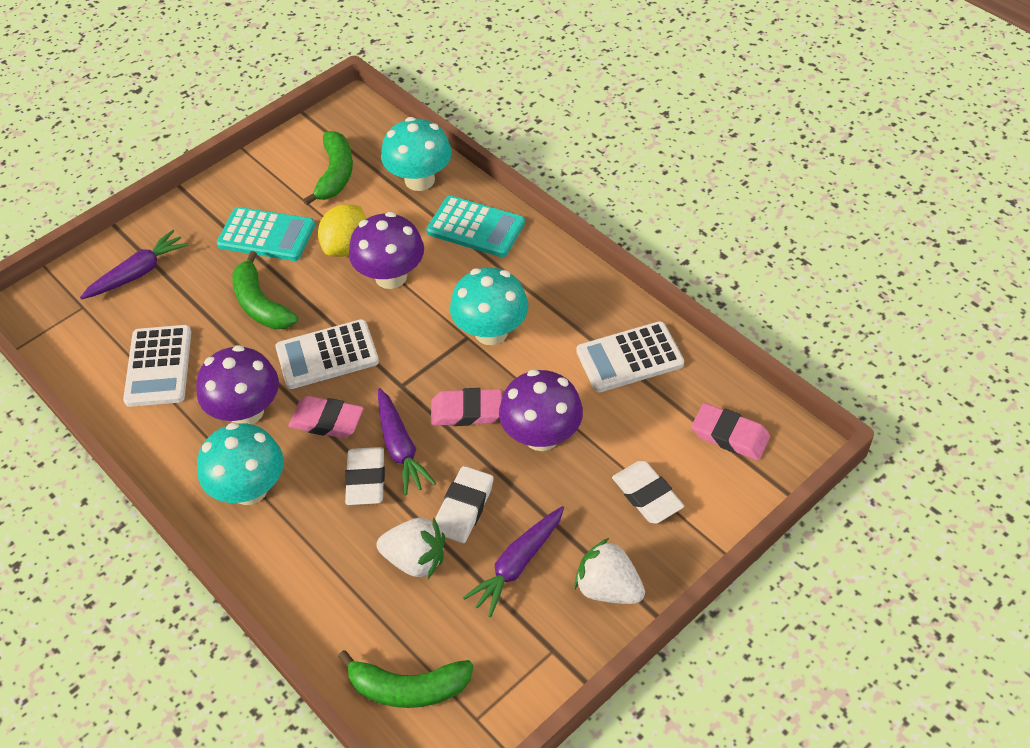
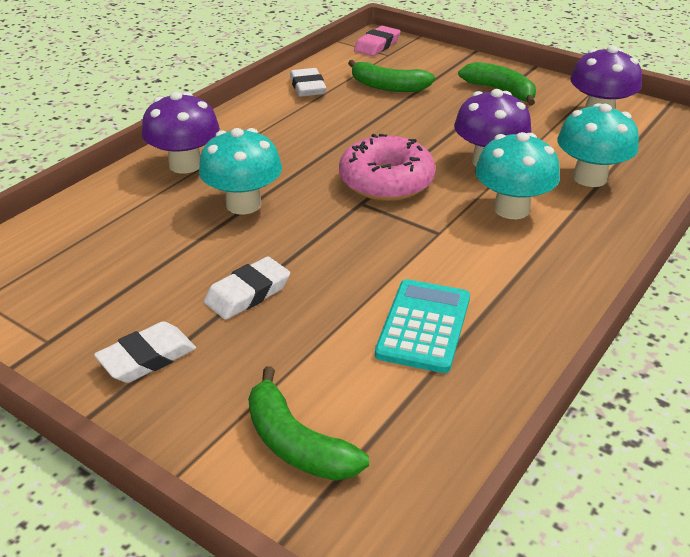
pink donut: 0 -> 1
pink eraser: 3 -> 1
purple carrot: 3 -> 0
turquoise calculator: 2 -> 1
white calculator: 3 -> 0
white strawberry: 2 -> 0
yellow lemon: 1 -> 0

